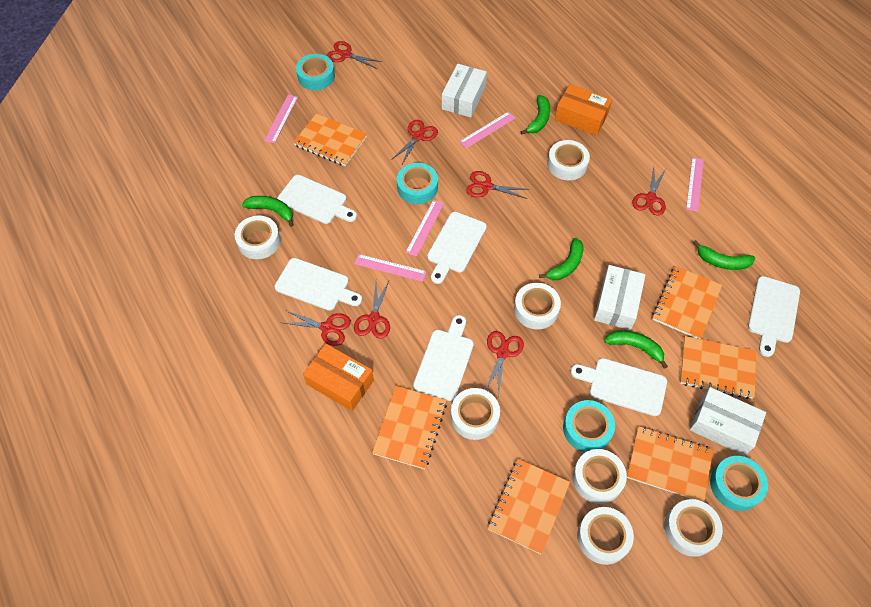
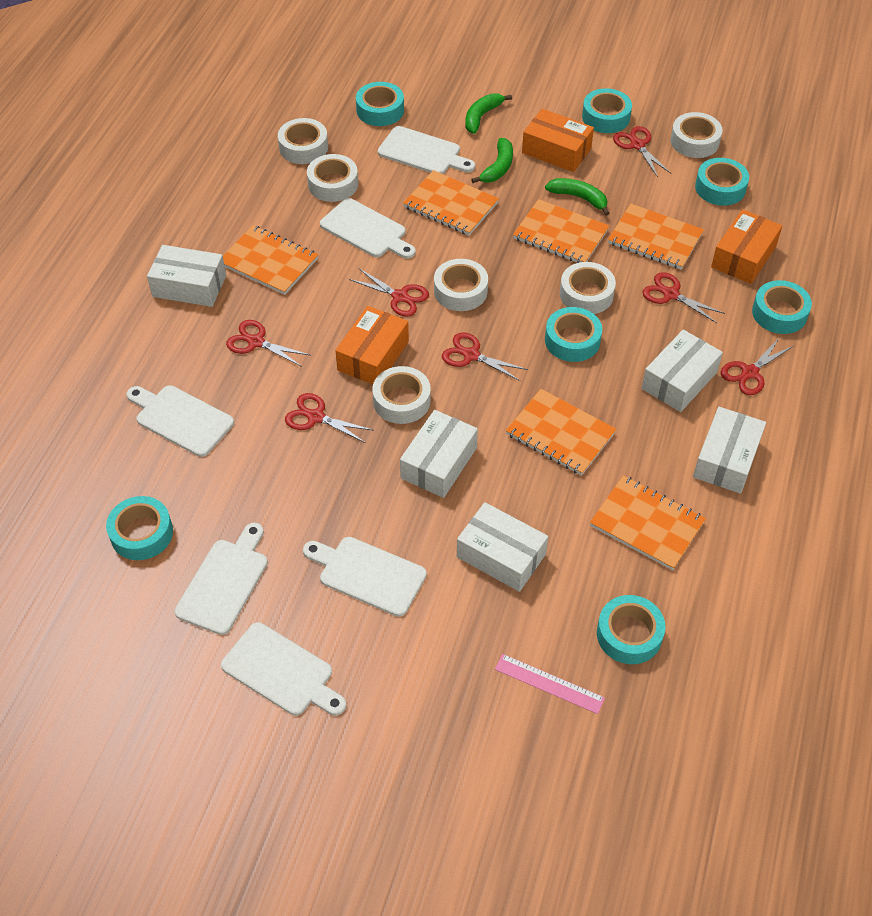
green banana: 5 -> 3
orange box: 2 -> 3
pink ruler: 5 -> 1
turquoise tape: 4 -> 7
white box: 3 -> 5
white tape: 7 -> 6

